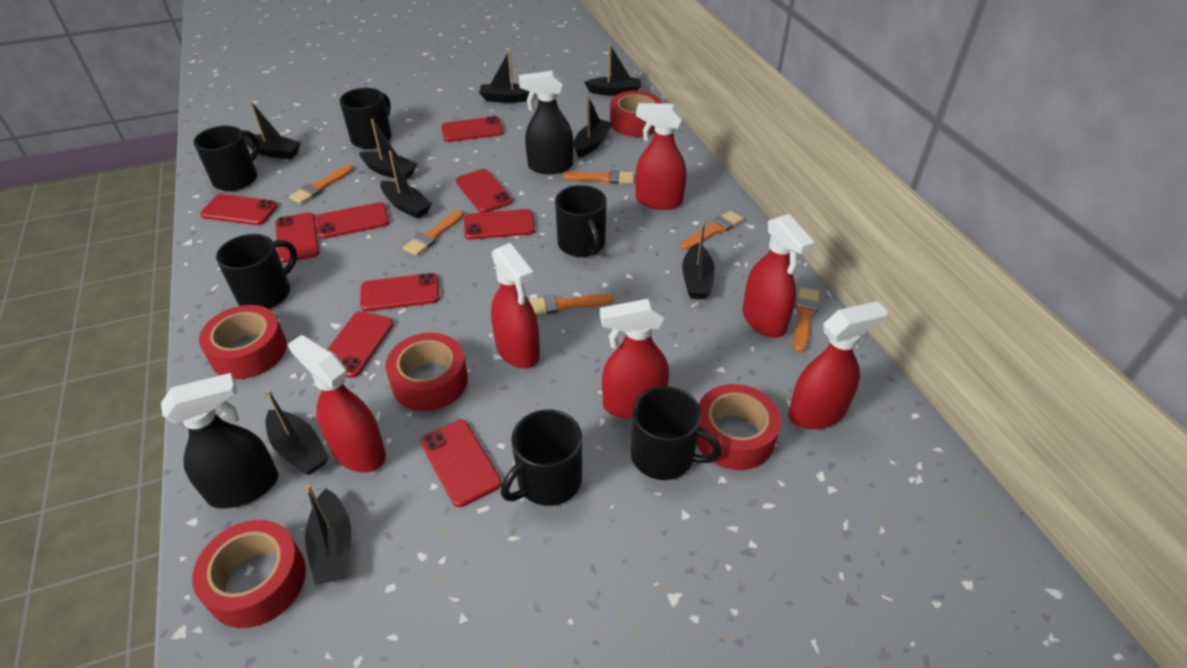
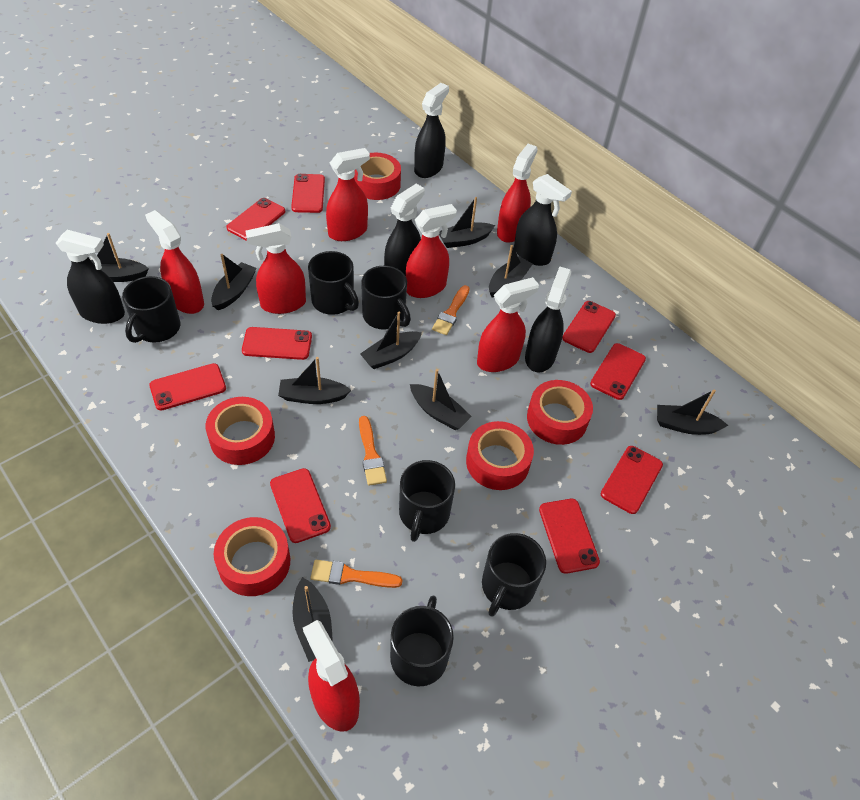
black spray bottle: 2 -> 5
orange brush: 6 -> 3
red spray bottle: 6 -> 7

